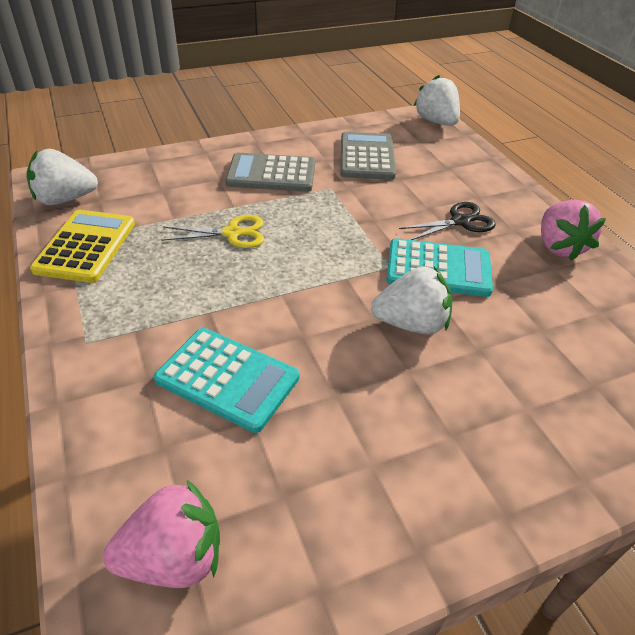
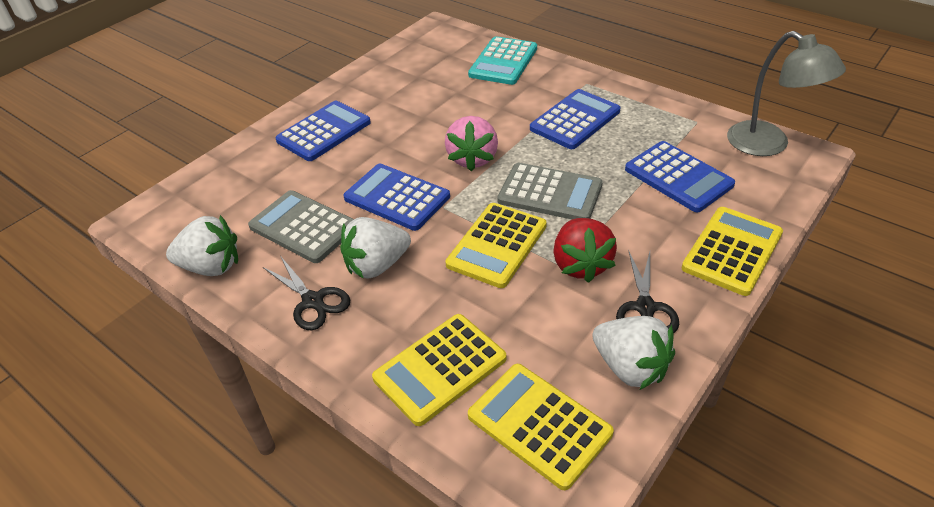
black scissors: 1 -> 2
blue calculator: 0 -> 4
grey lamp: 0 -> 1
pink strawberry: 2 -> 1
red strawberry: 0 -> 1
turquoise calculator: 2 -> 1
yellow calculator: 1 -> 4
yellow scissors: 1 -> 0

